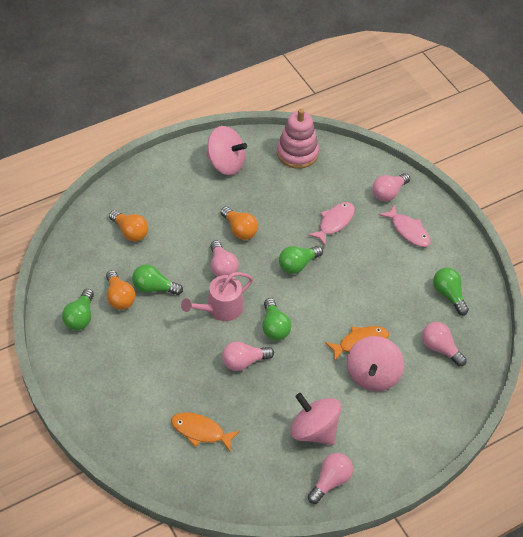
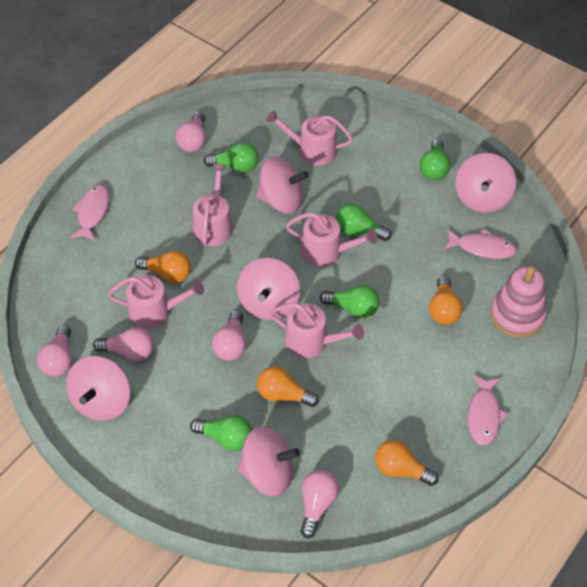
orange fish: 2 -> 0
orange light bulb: 3 -> 4
pink fish: 2 -> 3
pink spinning top: 3 -> 5
pink watering can: 1 -> 5

